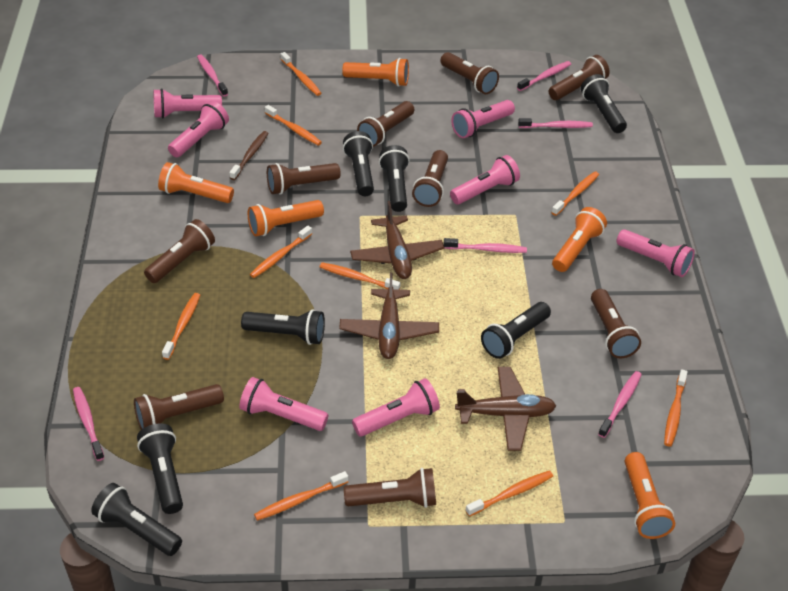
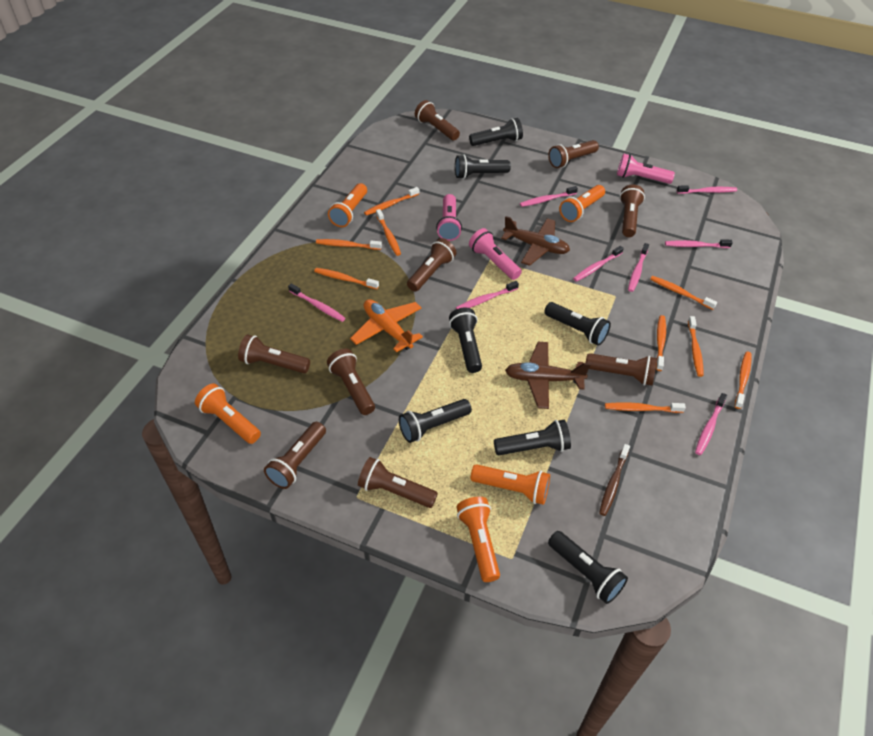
brown plane: 3 -> 2
orange plane: 0 -> 1
pink flashlight: 7 -> 3
pink toothbrush: 6 -> 8

